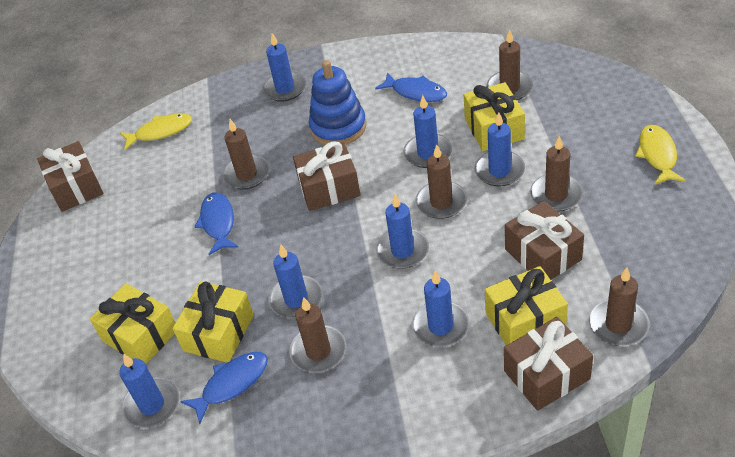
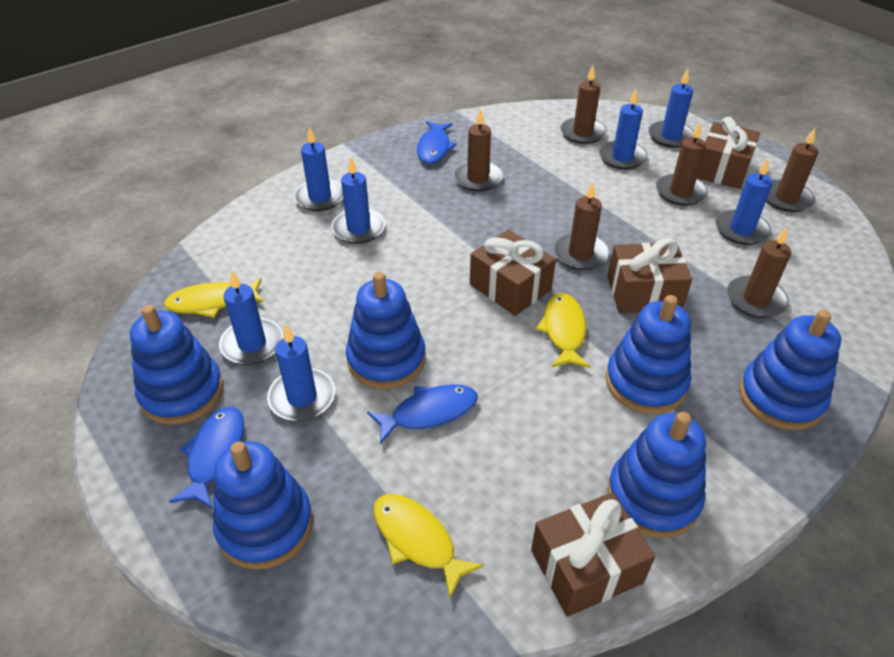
blue stacking toy: 1 -> 6
yellow fish: 2 -> 3
yellow gift: 4 -> 0

